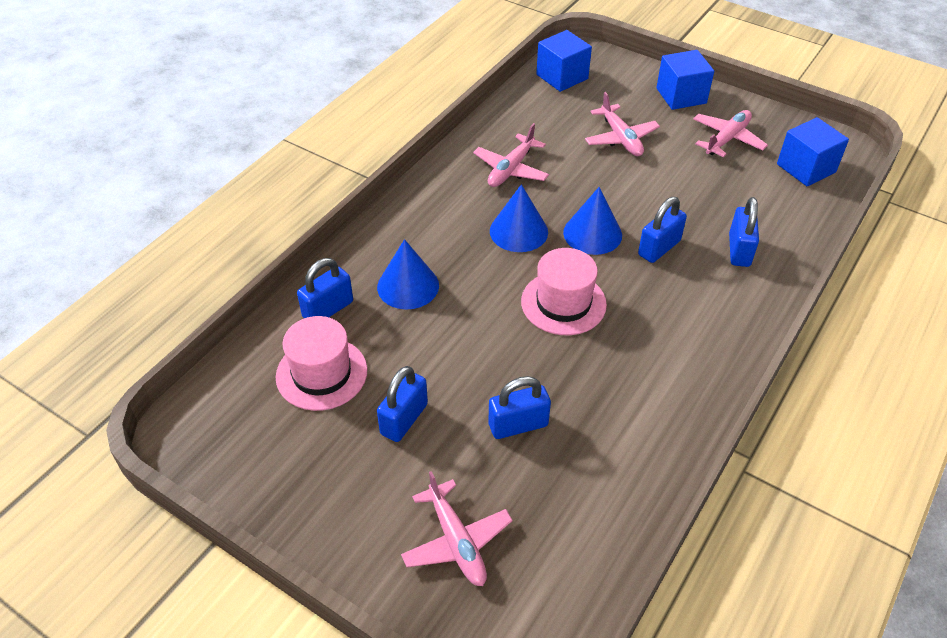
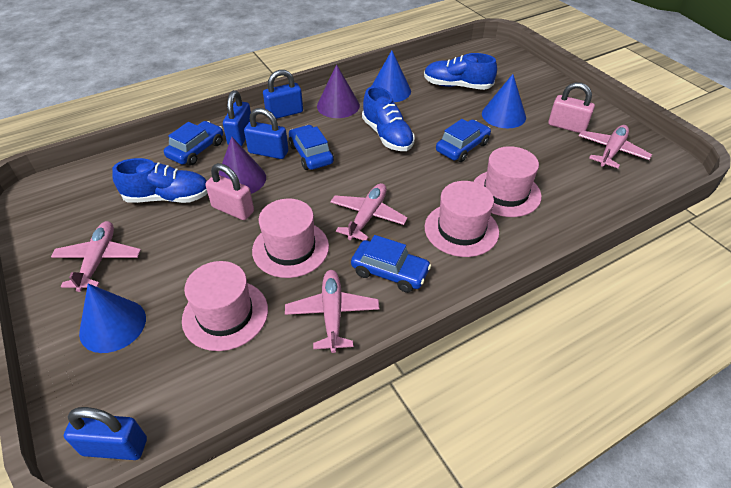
blue car: 0 -> 4
blue cube: 3 -> 0
blue padlock: 5 -> 4
blue shoe: 0 -> 3
pink hat: 2 -> 4
pink padlock: 0 -> 2
purple cone: 0 -> 2

